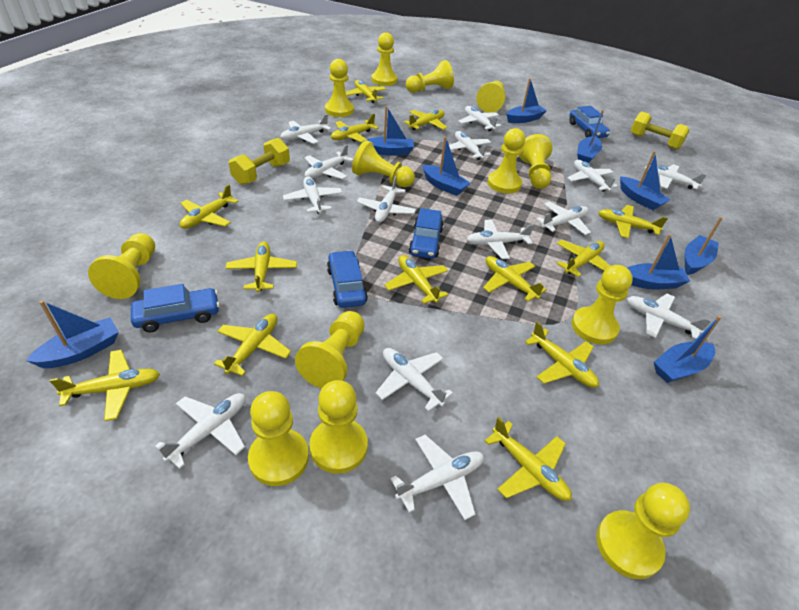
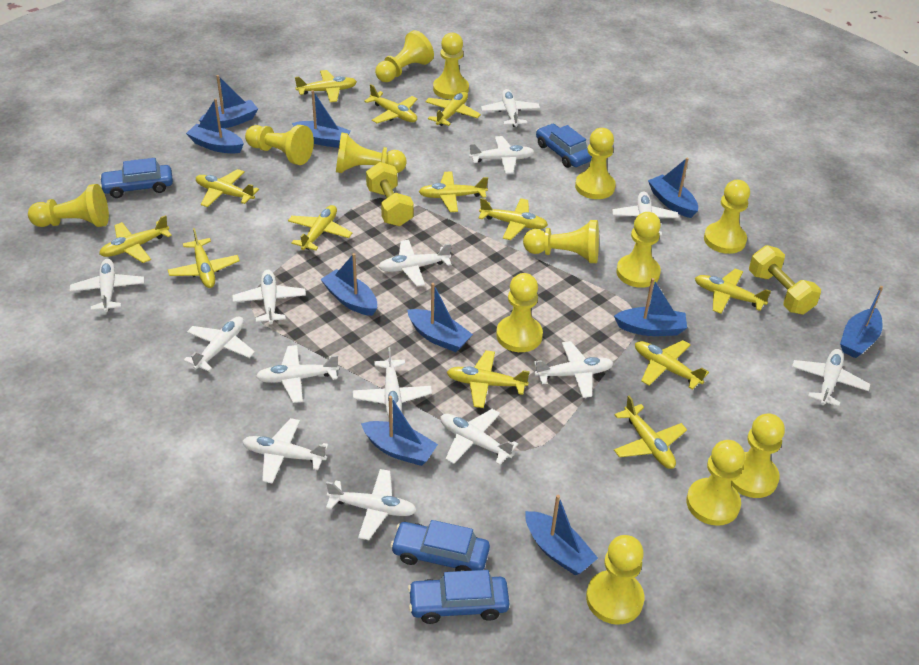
blue boat: 9 -> 10

